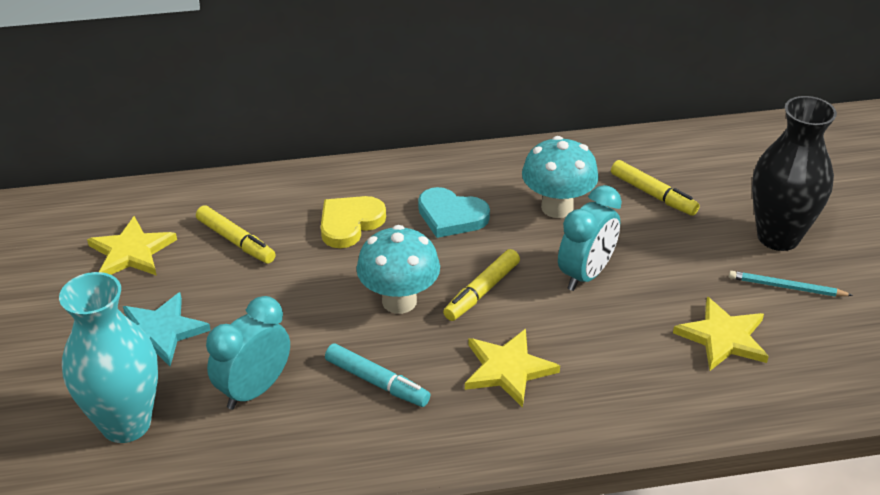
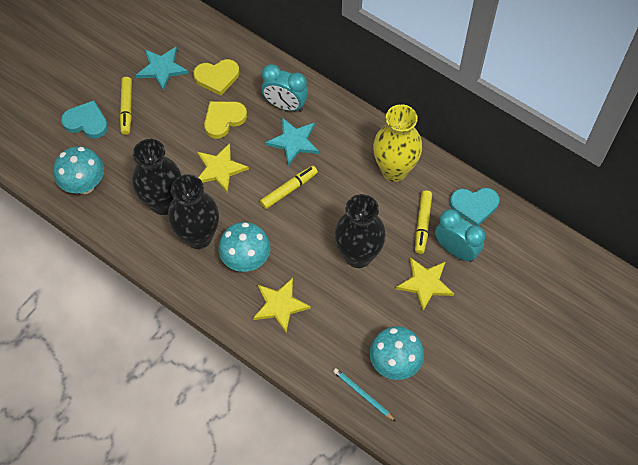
black vase: 1 -> 3
turquoise heart: 1 -> 2
turquoise marker: 1 -> 0
turquoise mushroom: 2 -> 3
turquoise star: 1 -> 2
turquoise vase: 1 -> 0
yellow heart: 1 -> 2
yellow vase: 0 -> 1

